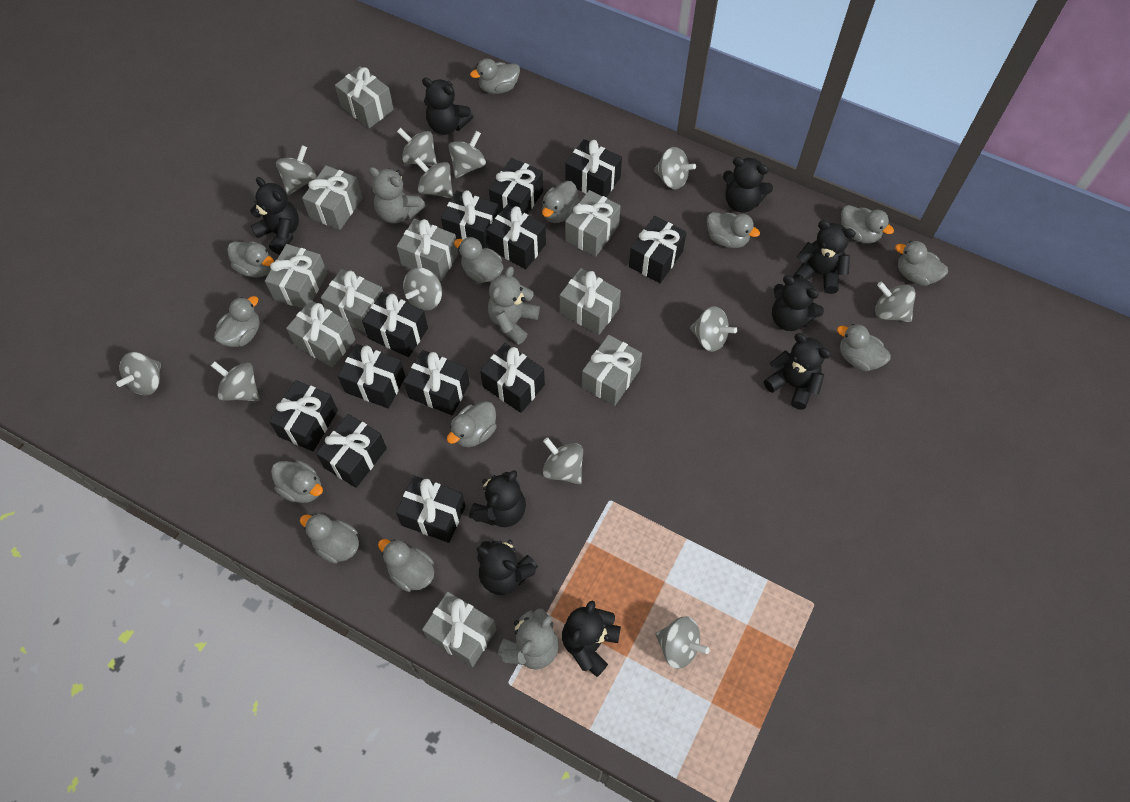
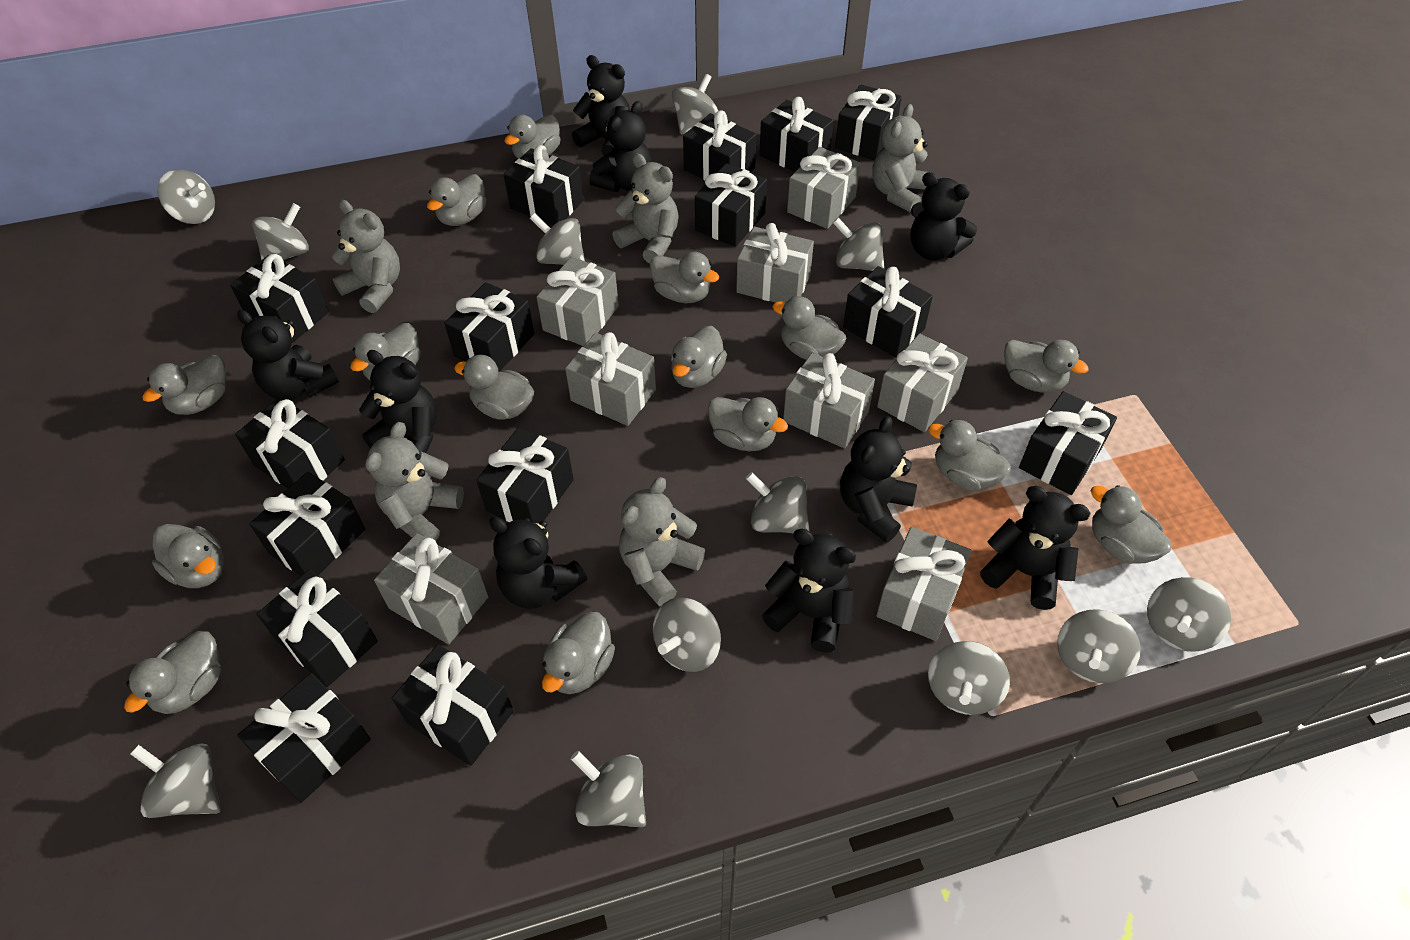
black gift: 12 -> 15
grey duck: 13 -> 15
grey gift: 10 -> 8
grey teddy bear: 3 -> 5

